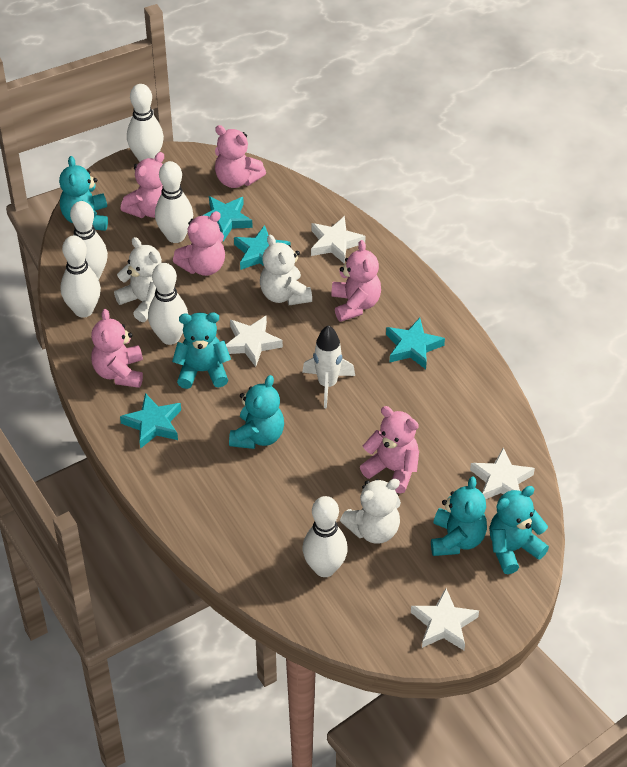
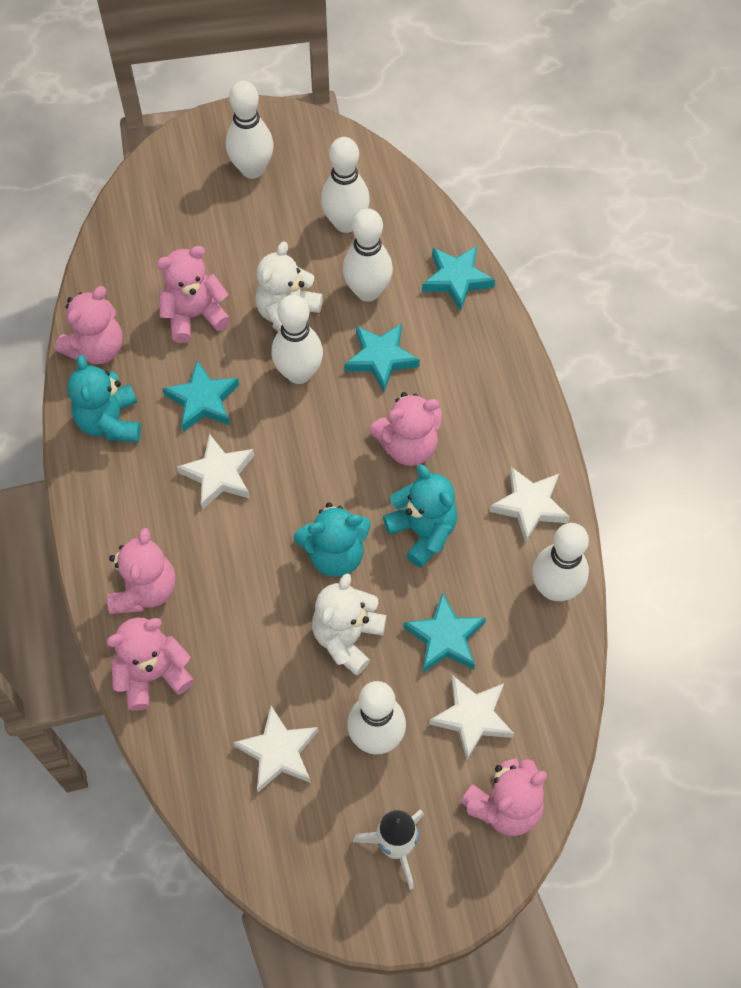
turquoise teddy bear: 5 -> 3
white teddy bear: 3 -> 2

